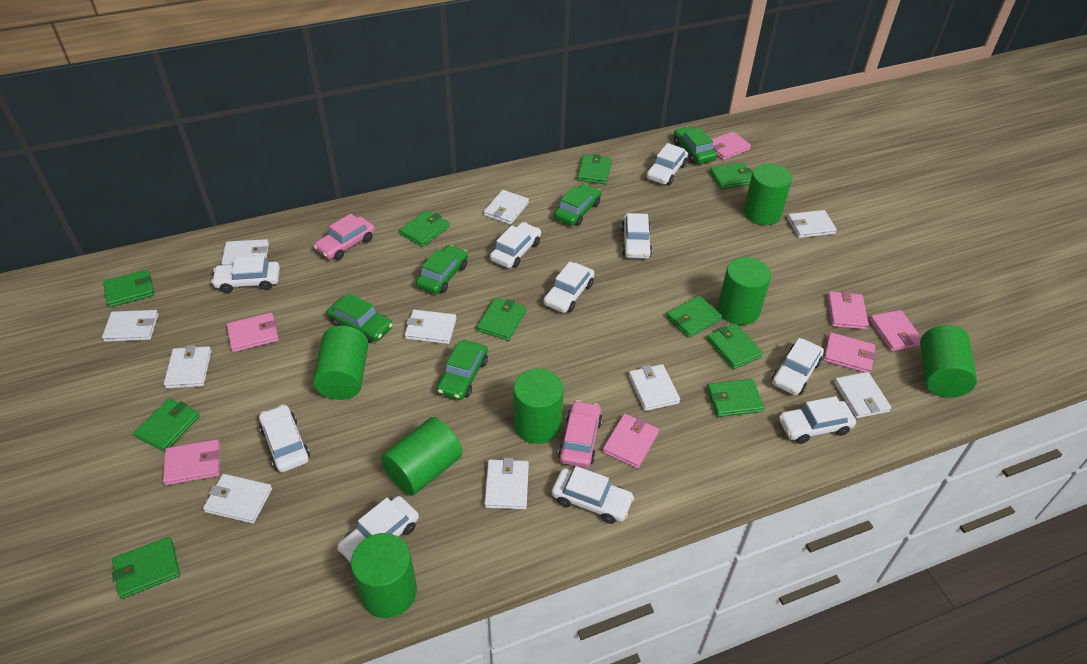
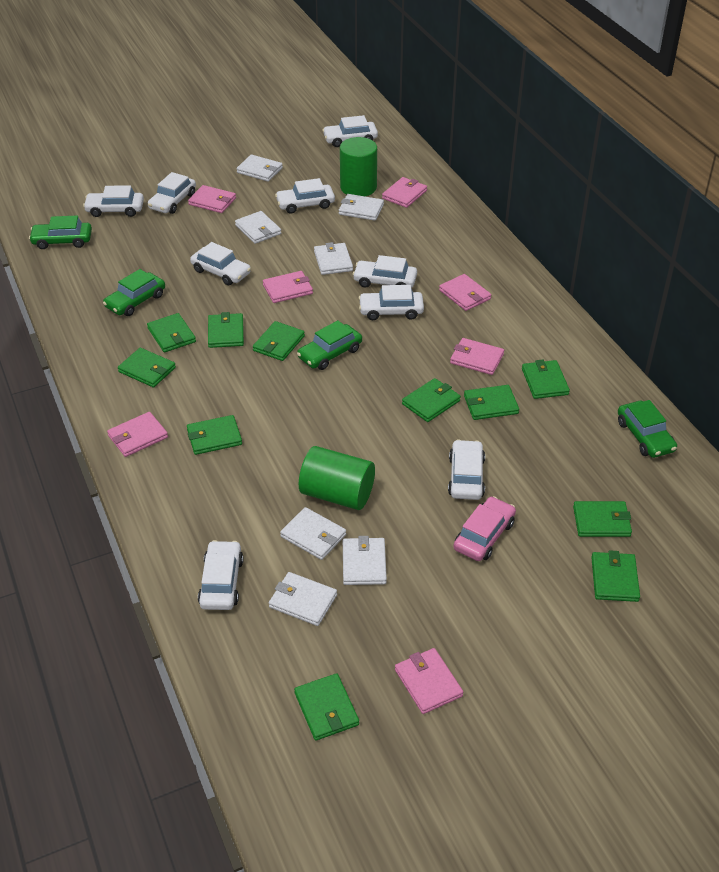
green car: 5 -> 4
green cylinder: 7 -> 2
green wallet: 10 -> 11
pink car: 2 -> 1
white car: 10 -> 9
white wallet: 10 -> 7

